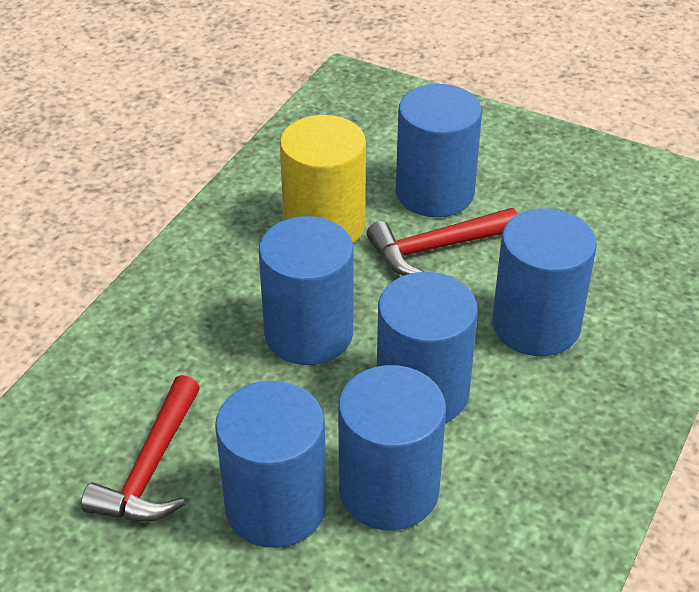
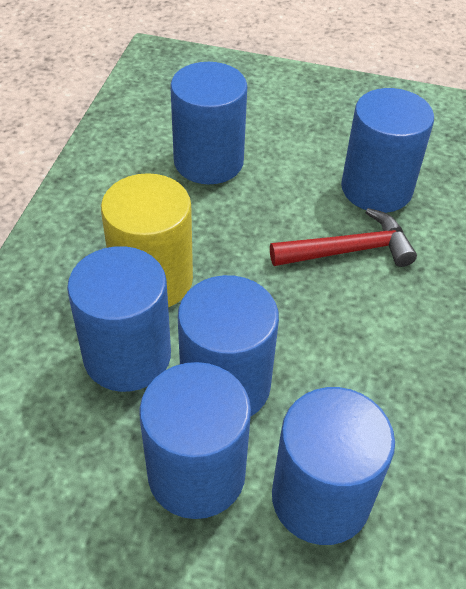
red hammer: 2 -> 1

